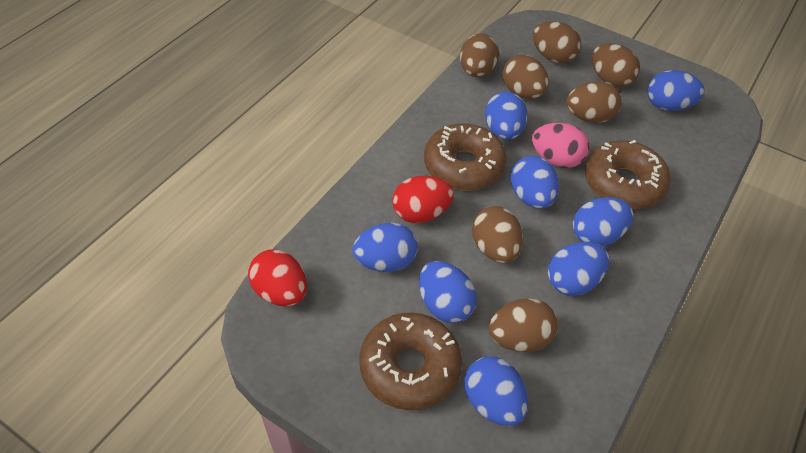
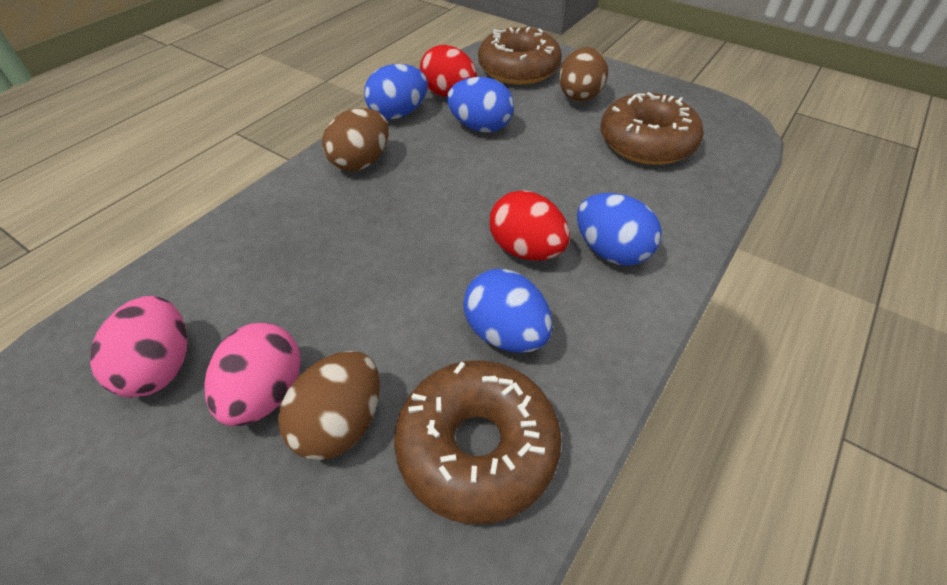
blue egg: 8 -> 4
brown egg: 7 -> 3
pink egg: 1 -> 2

